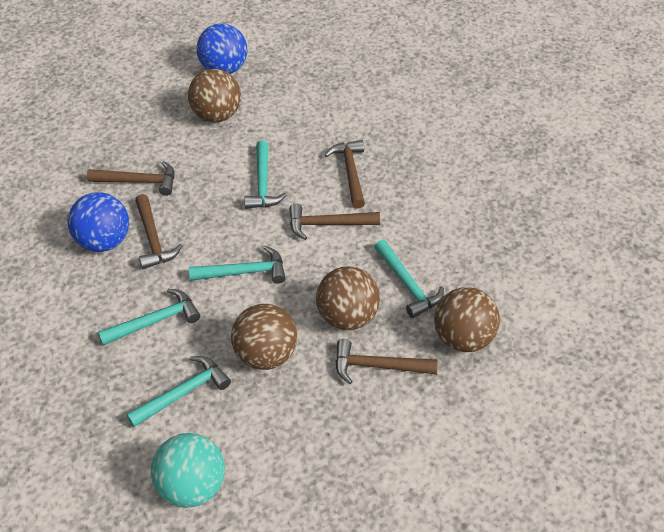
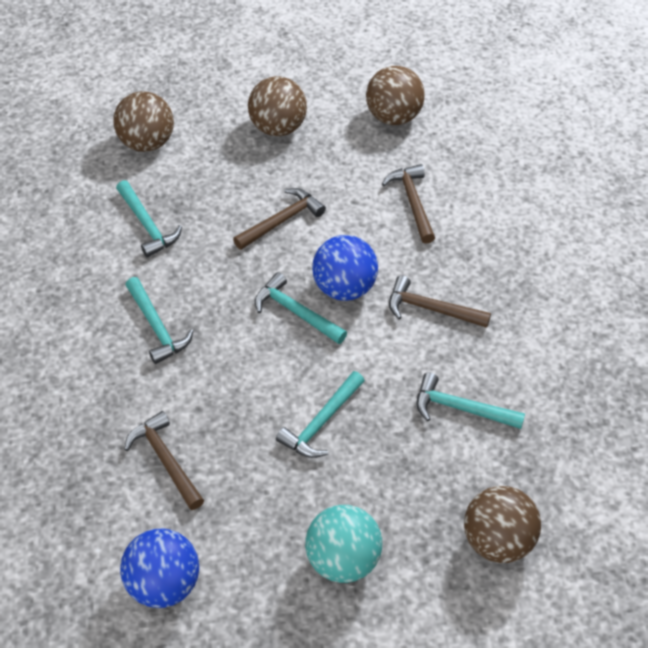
brown hammer: 5 -> 4

